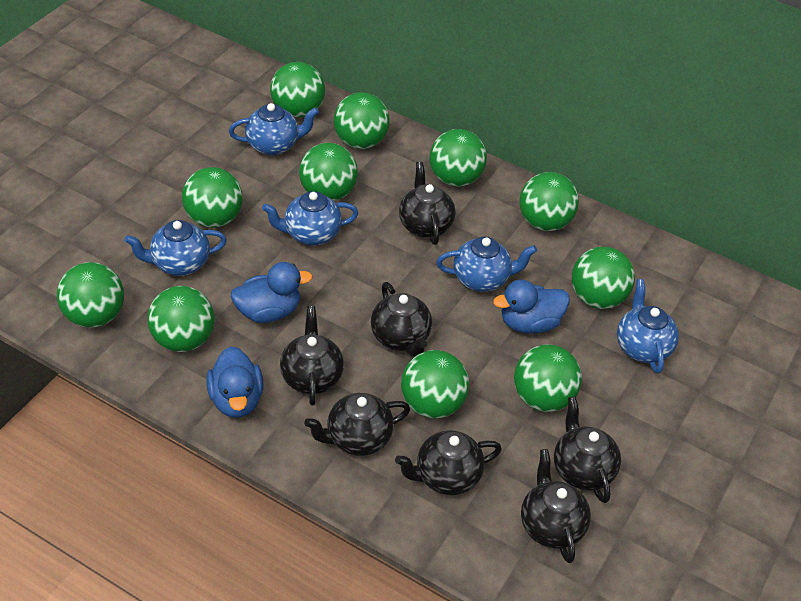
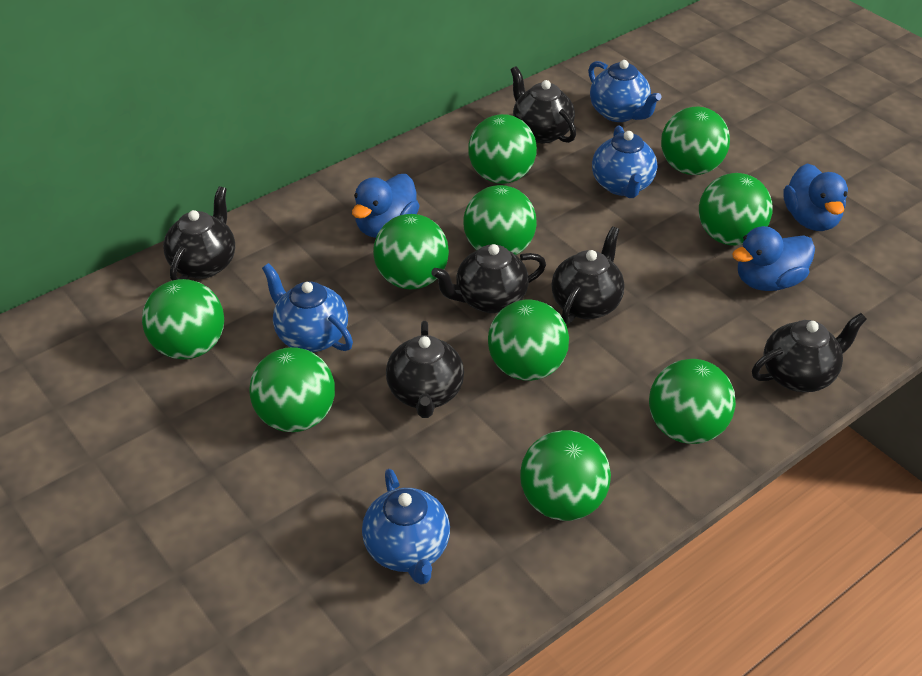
black teapot: 7 -> 6
blue teapot: 5 -> 4
green ball: 11 -> 10

